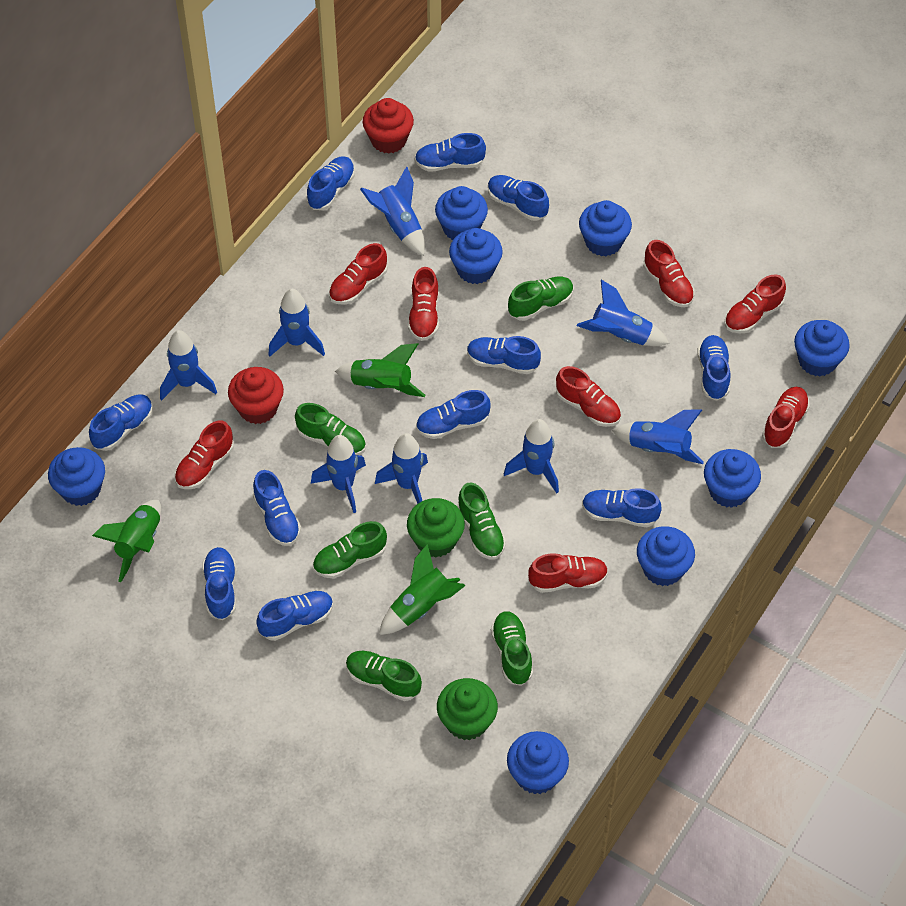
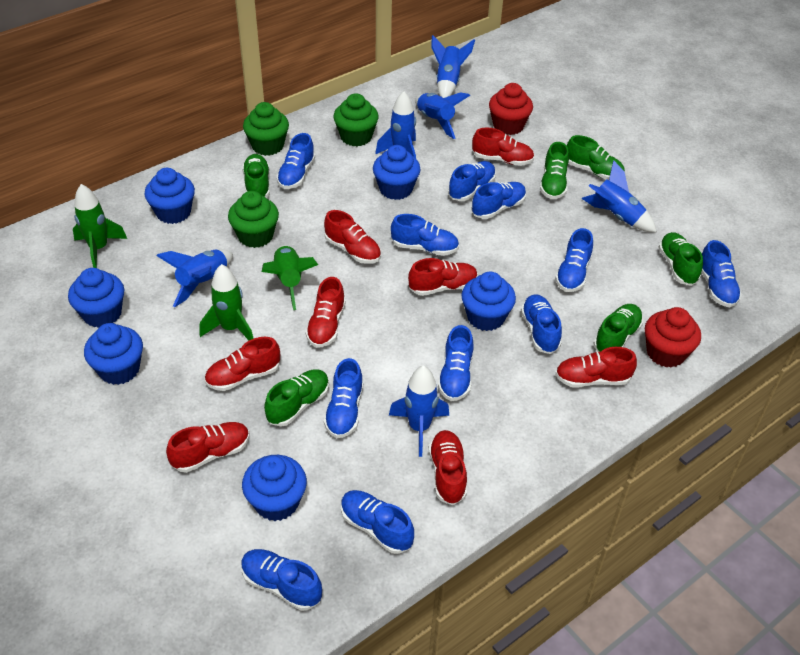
blue cupcake: 8 -> 6
blue rocket: 8 -> 6
green cupcake: 2 -> 3

